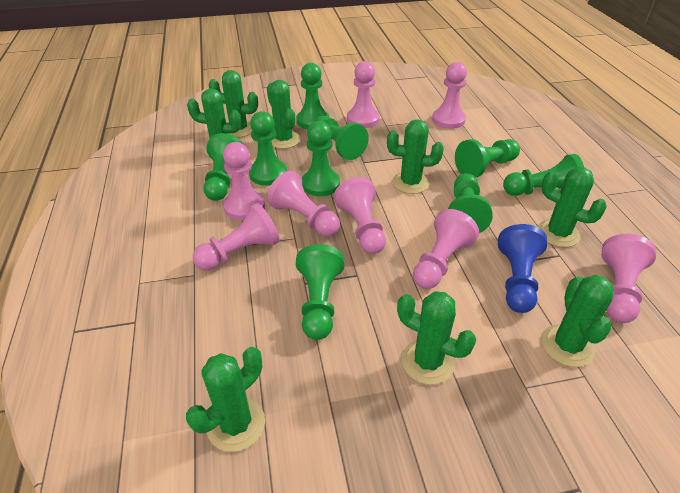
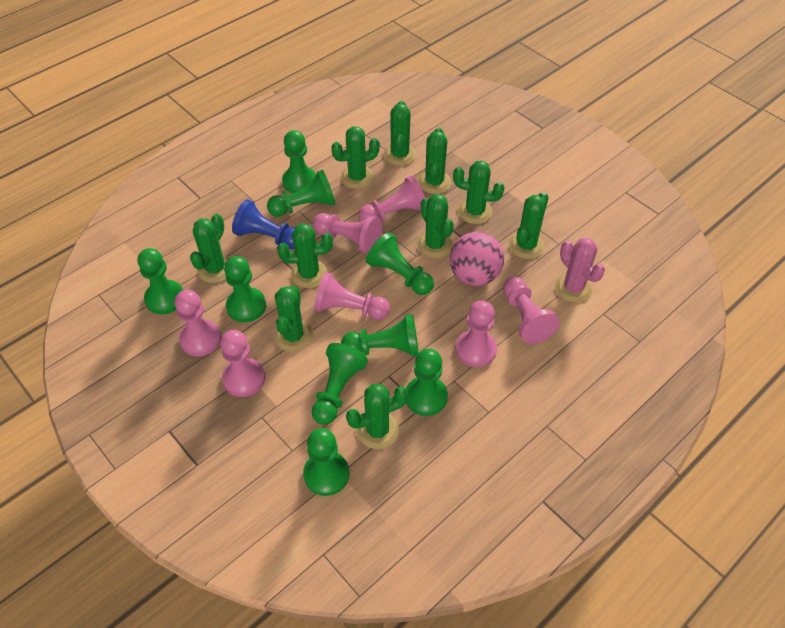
green cactus: 8 -> 10
pink ball: 0 -> 1
pink cactus: 0 -> 1
pink pawn: 8 -> 7

